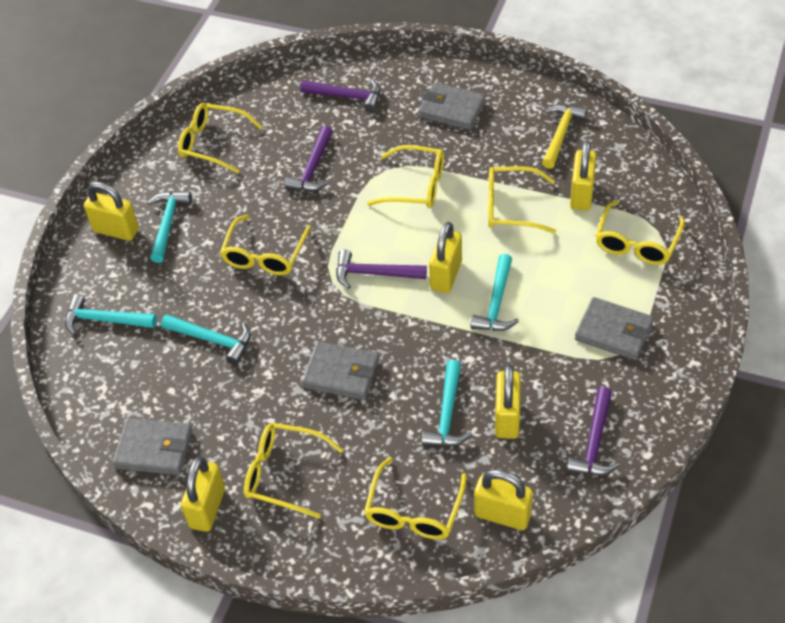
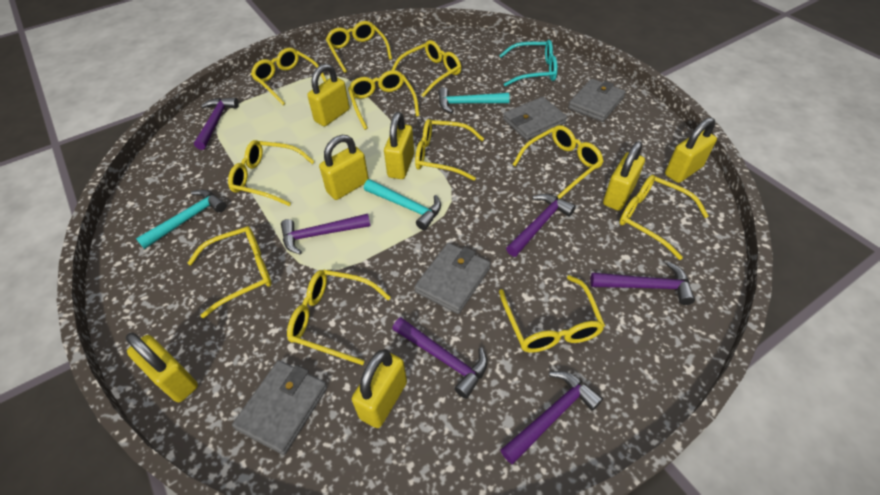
purple hammer: 4 -> 6
turquoise glasses: 0 -> 1
turquoise hammer: 5 -> 3
yellow glasses: 7 -> 11
yellow hammer: 1 -> 0
yellow padlock: 6 -> 7

